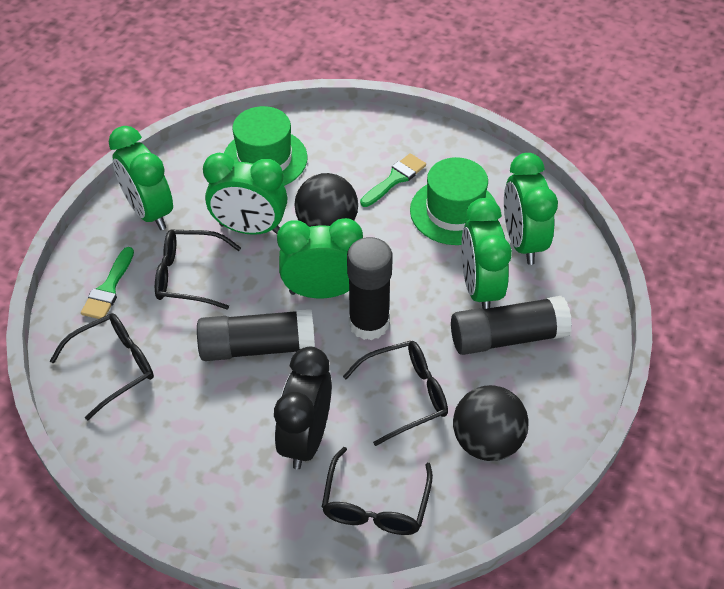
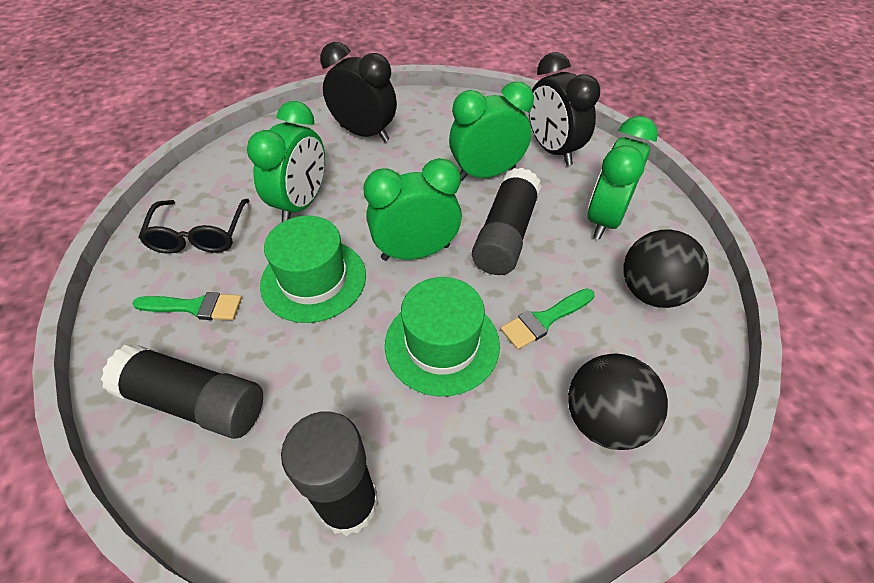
black clock: 1 -> 2
black glasses: 4 -> 1
green clock: 5 -> 4

